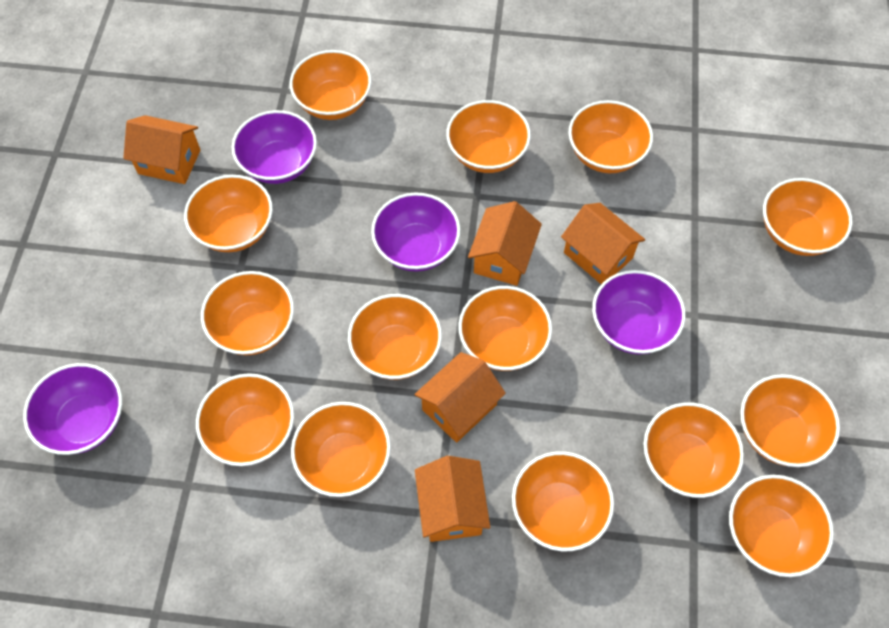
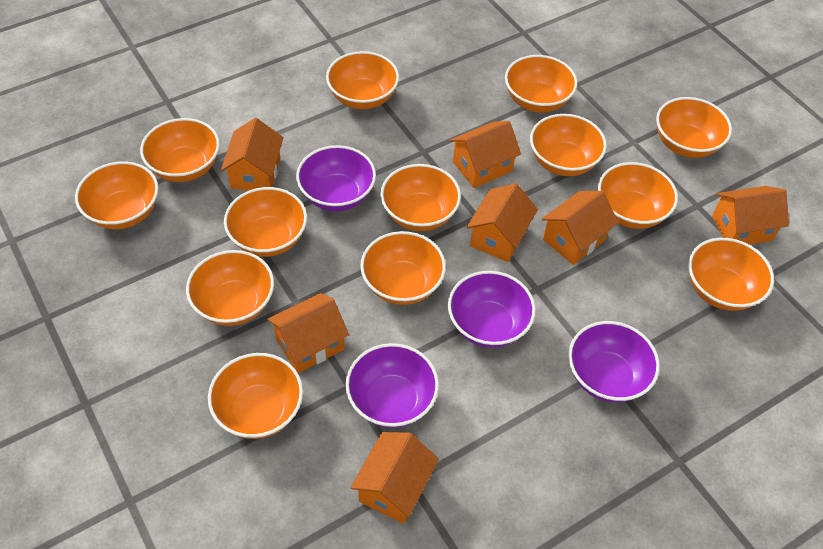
orange bowl: 14 -> 13
orange house: 5 -> 7

